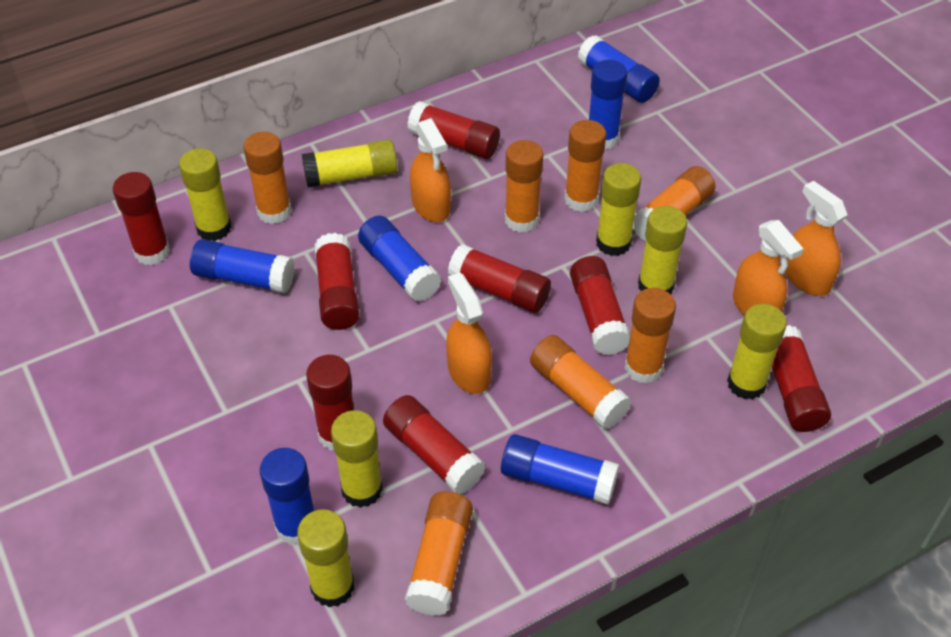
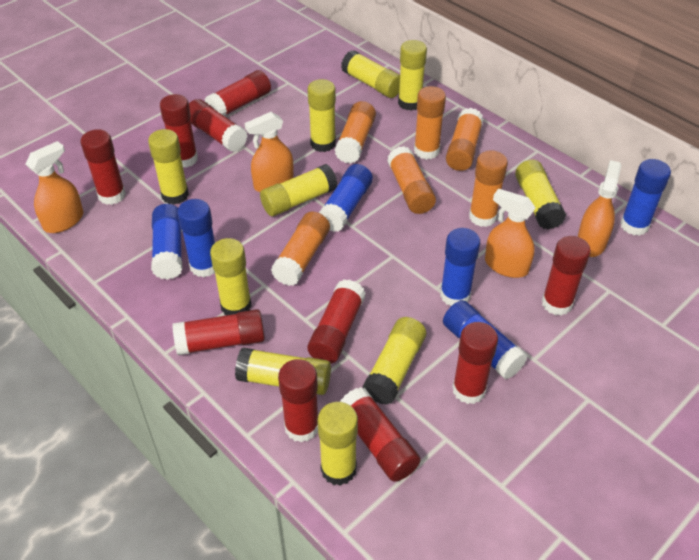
orange glue stick: 7 -> 6
red glue stick: 8 -> 10
yellow glue stick: 7 -> 10

